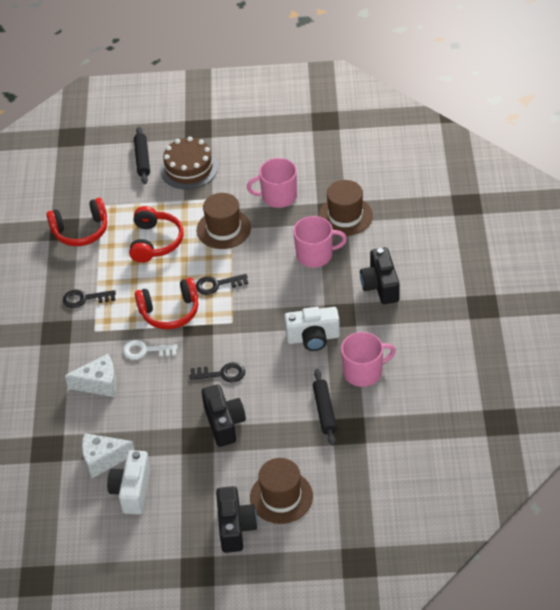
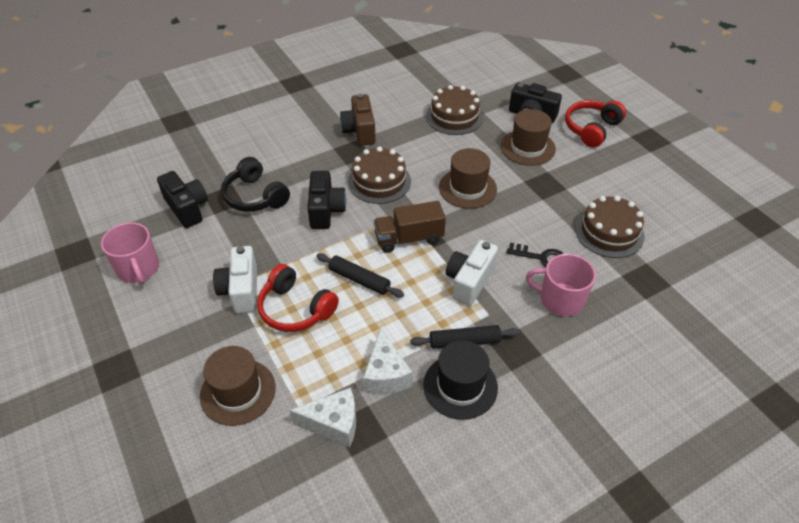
black hat: 0 -> 1
black headphones: 0 -> 1
black key: 3 -> 1
brown cake: 1 -> 3
brown camera: 0 -> 1
brown truck: 0 -> 1
pink mug: 3 -> 2
red headphones: 3 -> 2
white key: 1 -> 0

